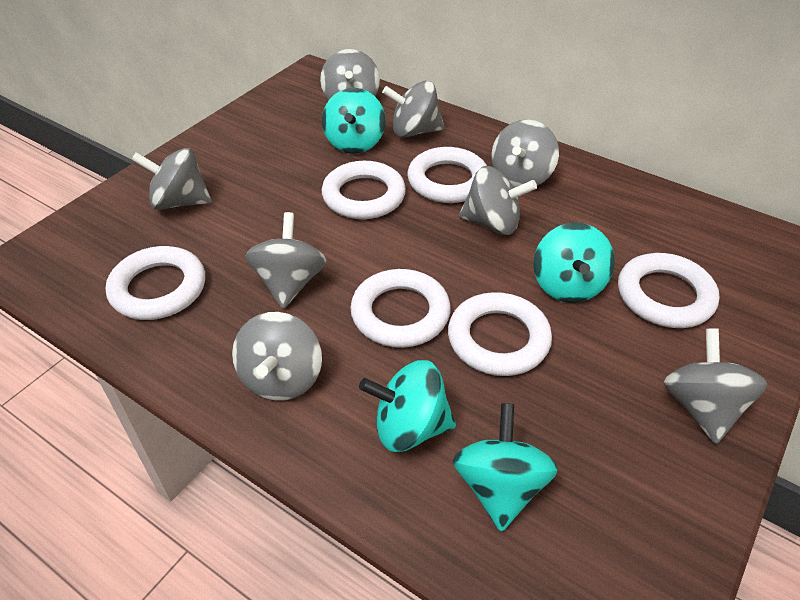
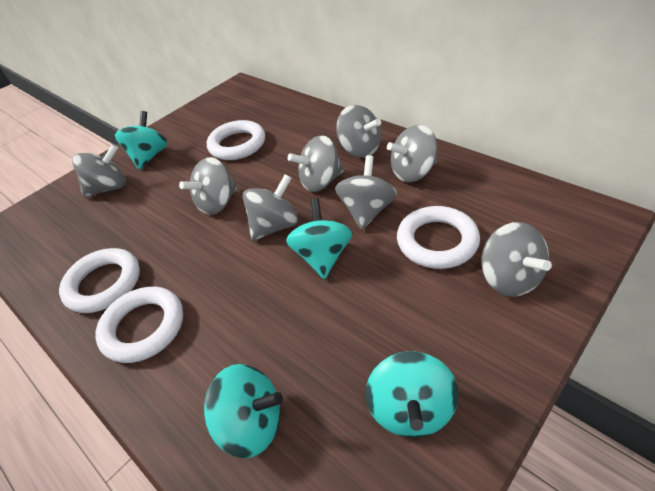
white ring: 6 -> 4

